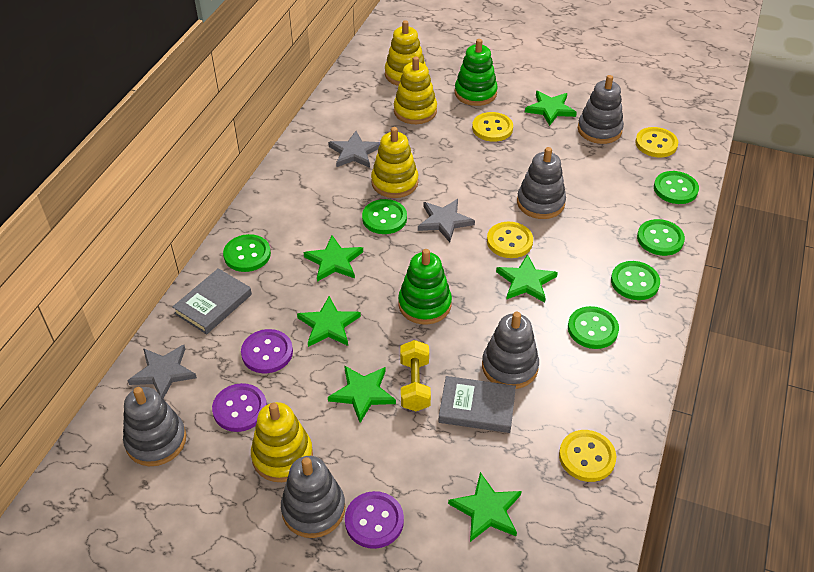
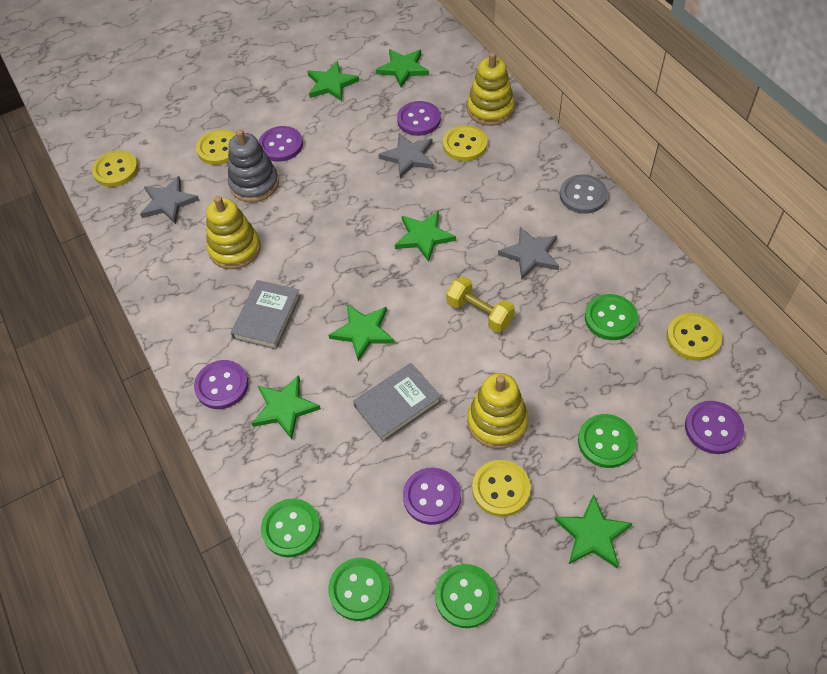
green button: 6 -> 5
green stacking toy: 2 -> 0
grey button: 0 -> 1
grey stacking toy: 5 -> 1
purple button: 3 -> 5
yellow button: 4 -> 5
yellow stacking toy: 4 -> 3

